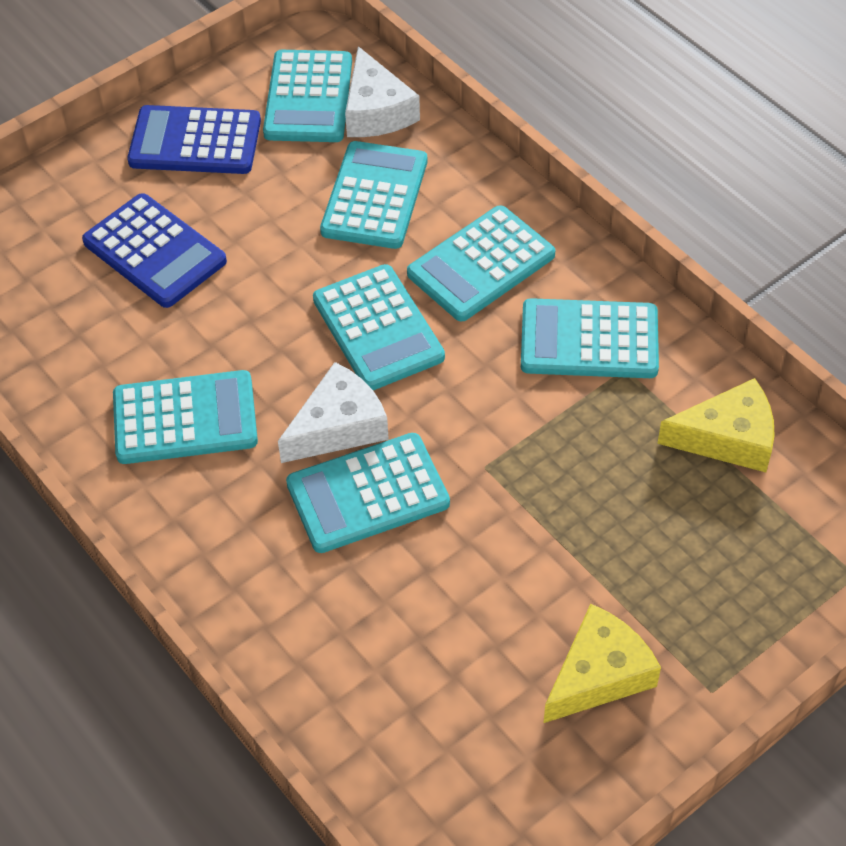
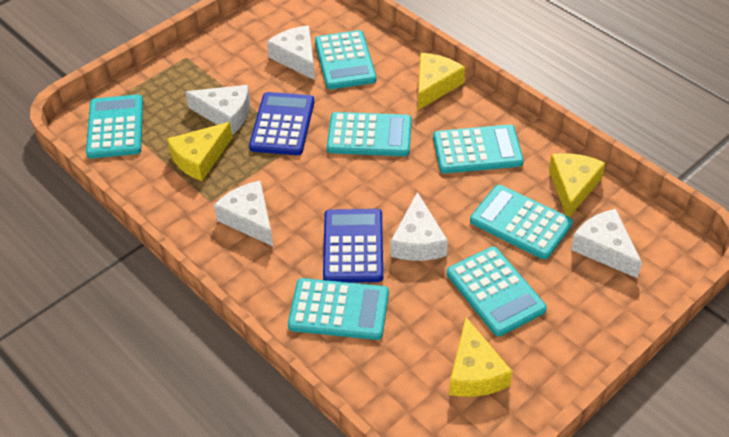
white cheese: 2 -> 5
yellow cheese: 2 -> 4

